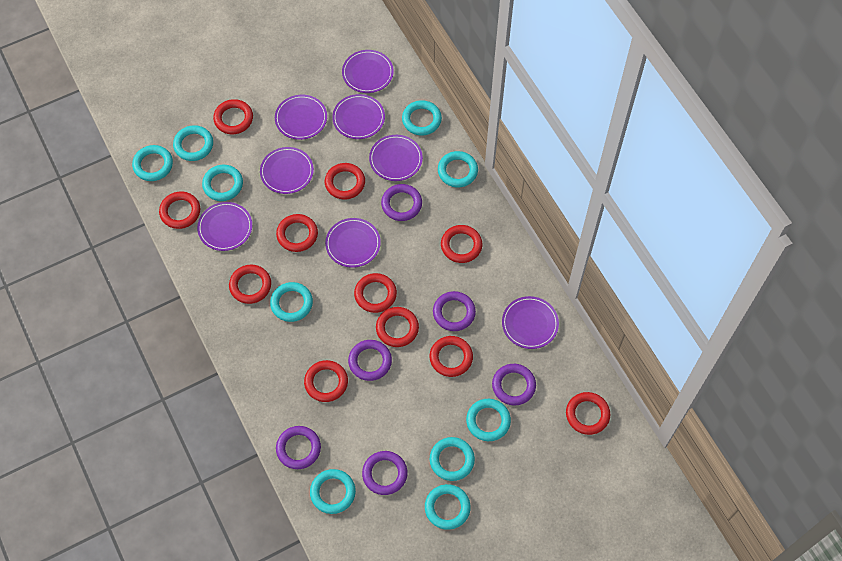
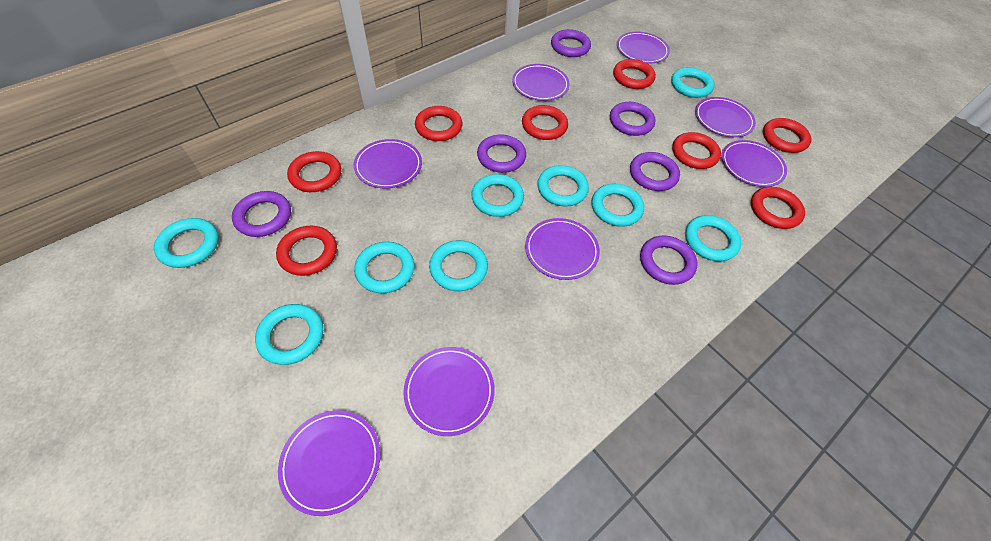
red ring: 11 -> 8
turquoise ring: 10 -> 9

